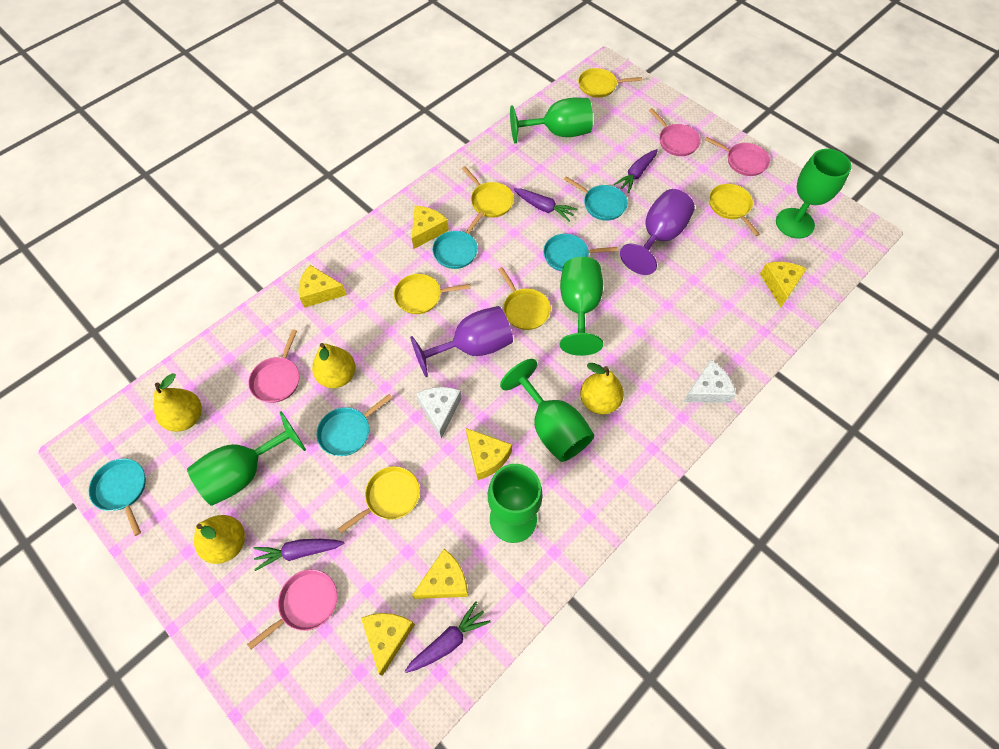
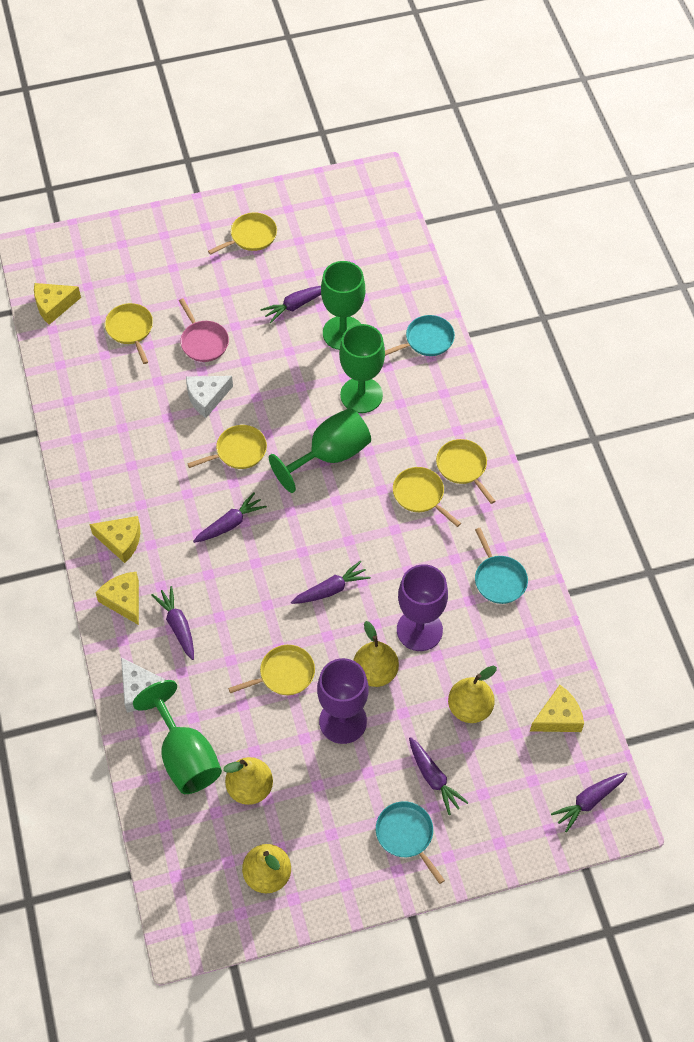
green goblet: 6 -> 4
pink pan: 4 -> 1
purple carrot: 4 -> 6
turquoise pan: 5 -> 3
yellow cheese: 6 -> 4

